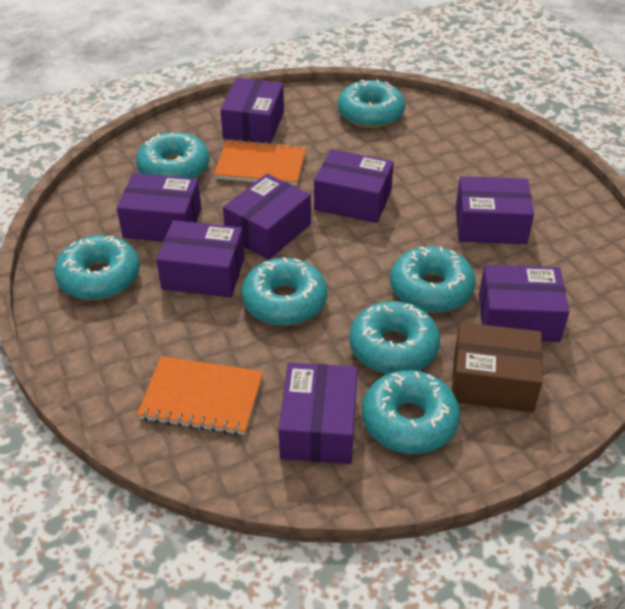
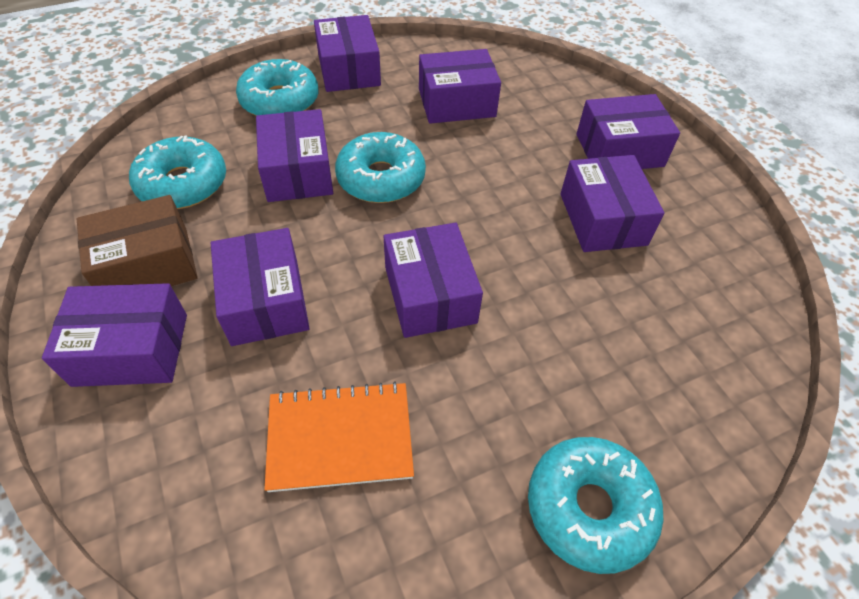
orange notebook: 2 -> 1
turquoise donut: 7 -> 4

